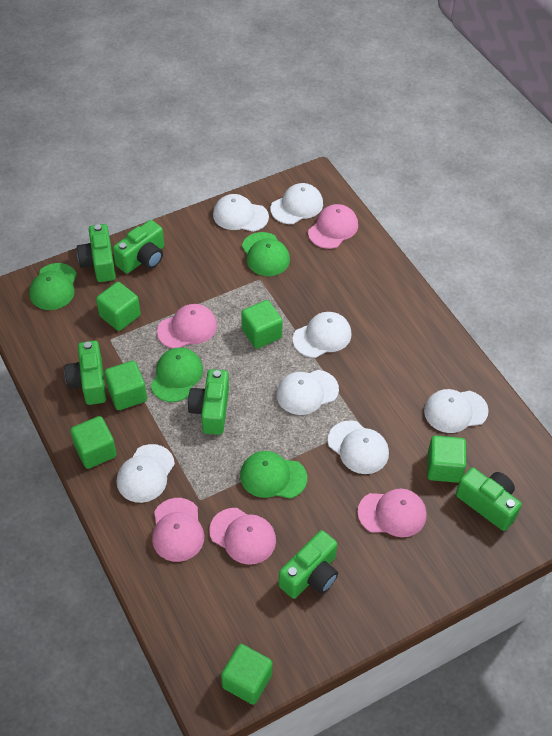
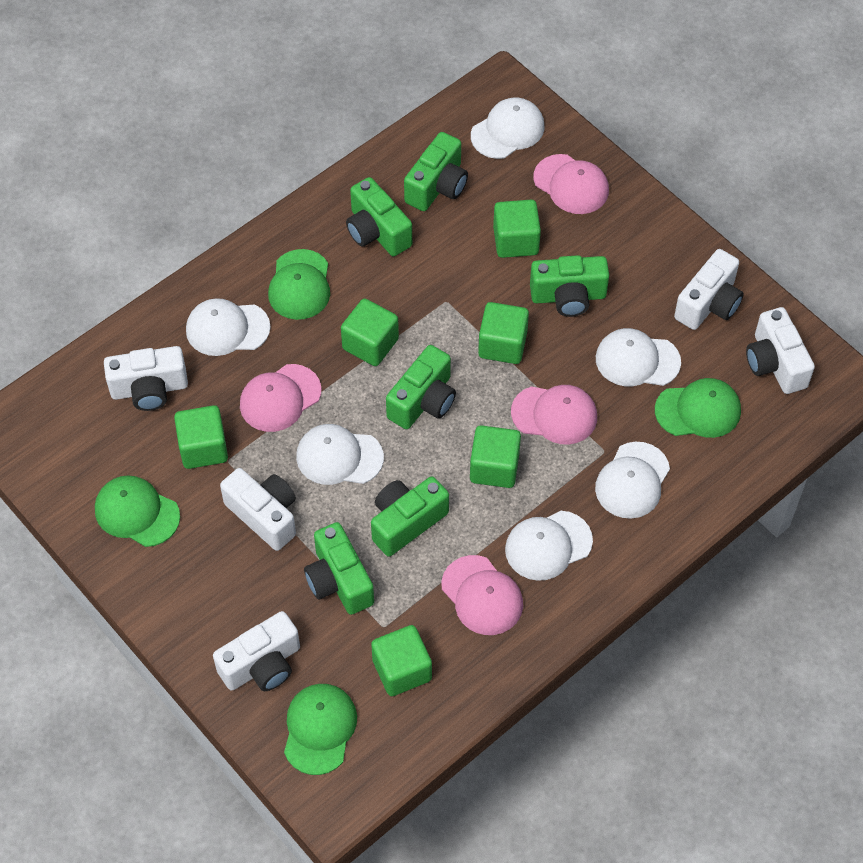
pink cap: 5 -> 4
white camera: 0 -> 5
white cap: 7 -> 6

